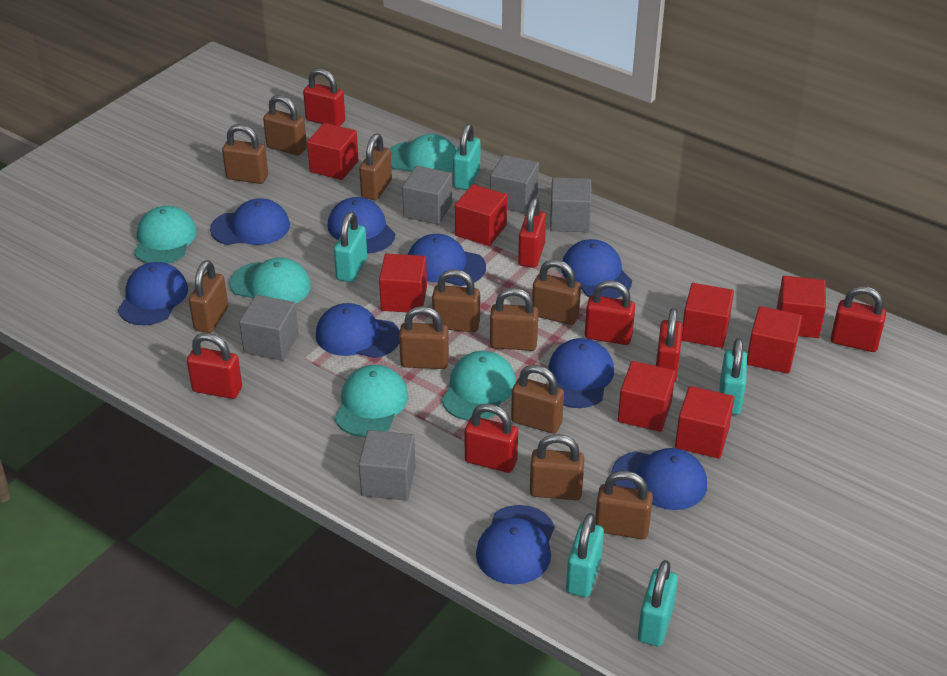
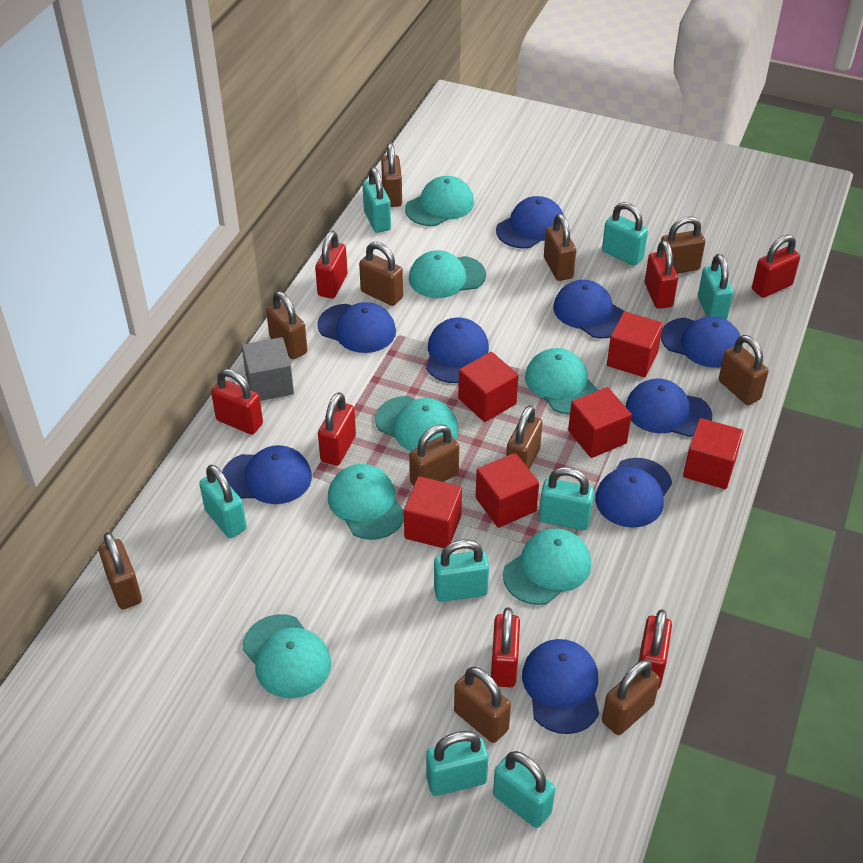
grey cube: 5 -> 1
red cube: 8 -> 6
turquoise cap: 5 -> 7
turquoise padlock: 5 -> 8

